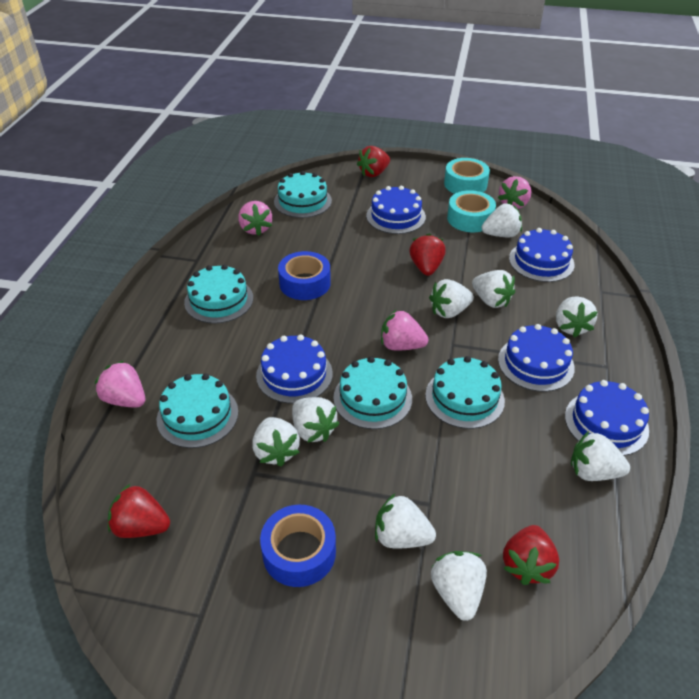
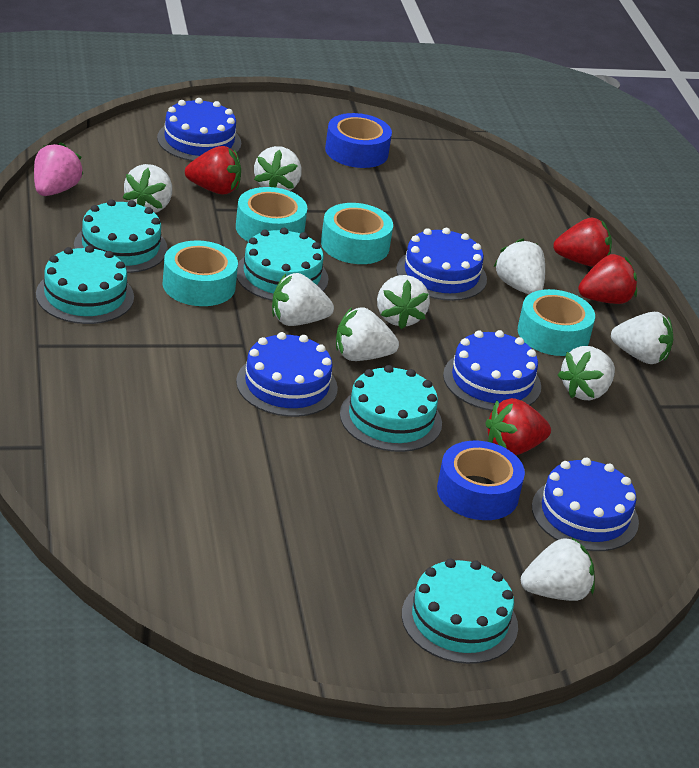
pink strawberry: 4 -> 1
turquoise tape: 2 -> 4

